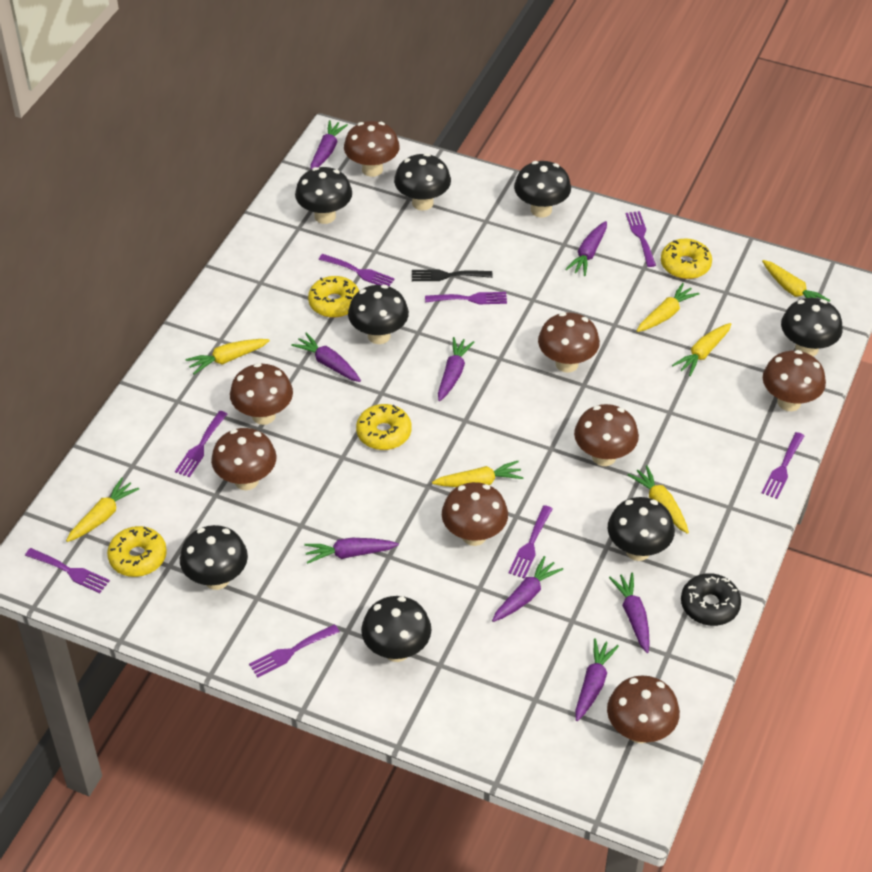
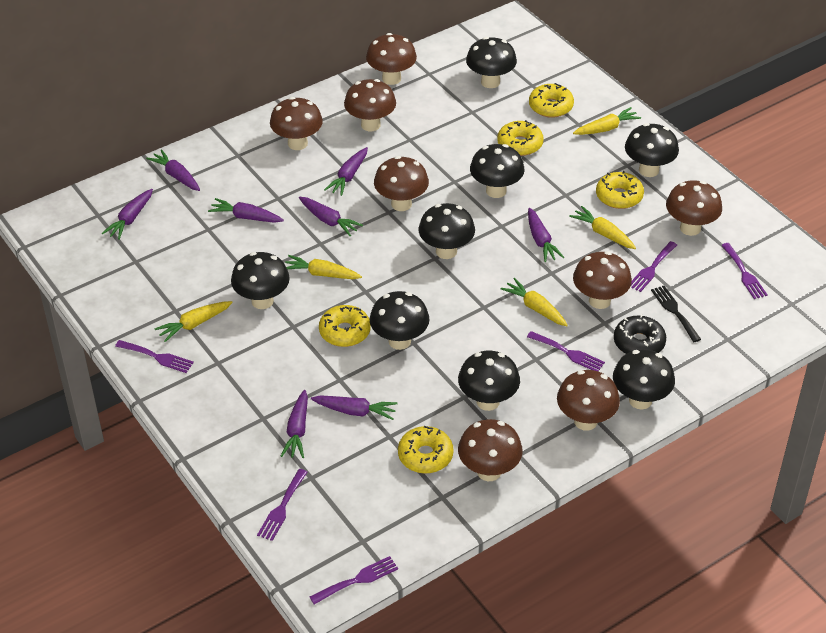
purple fork: 8 -> 6
yellow carrot: 7 -> 5
yellow donut: 4 -> 5

